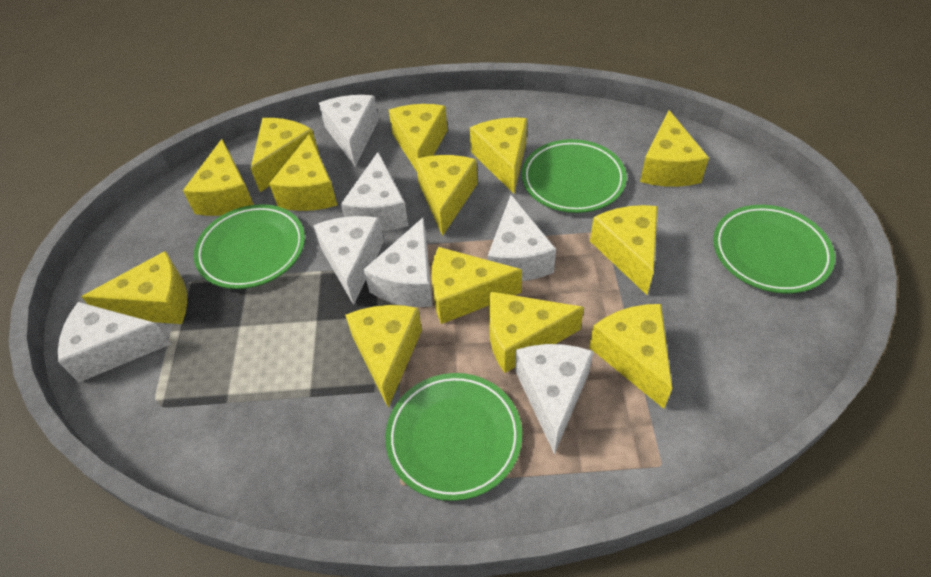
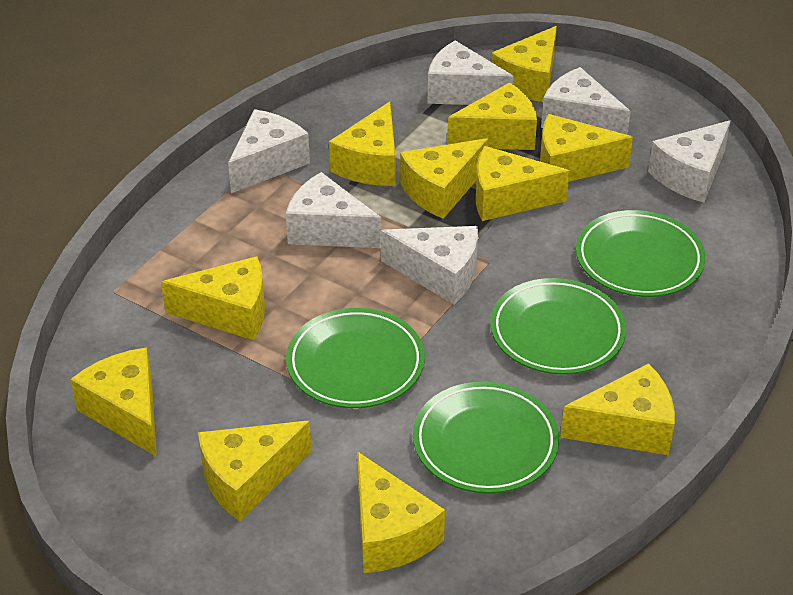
white cheese: 7 -> 6
yellow cheese: 13 -> 11

